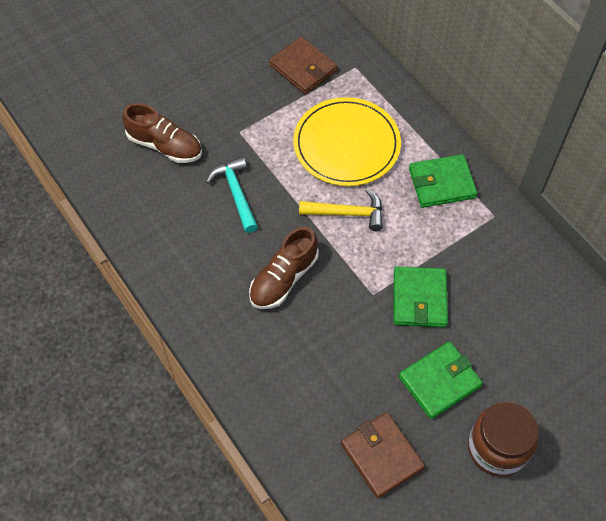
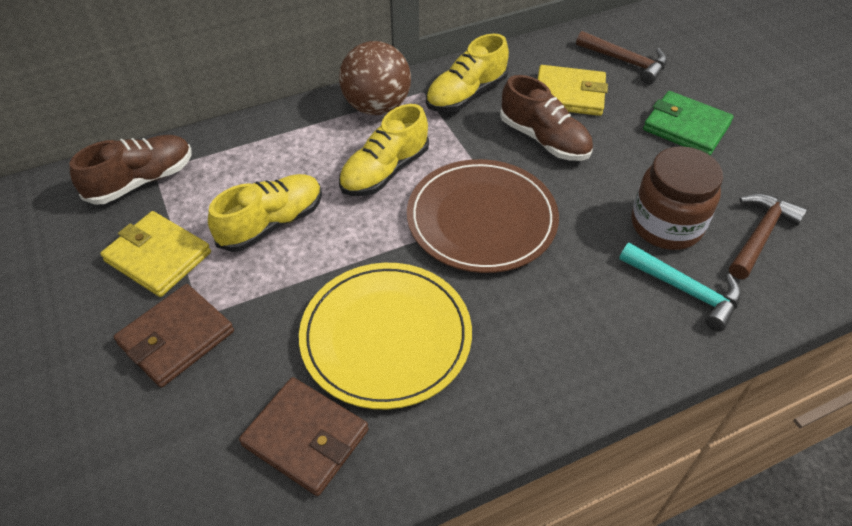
brown ball: 0 -> 1
brown hammer: 0 -> 2
brown plate: 0 -> 1
green wallet: 3 -> 1
yellow hammer: 1 -> 0
yellow shoe: 0 -> 3
yellow wallet: 0 -> 2

